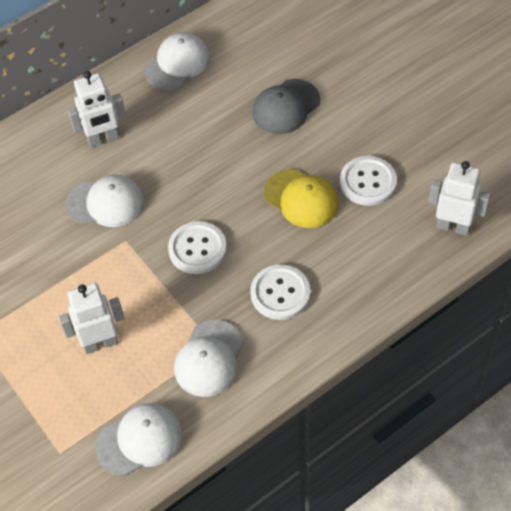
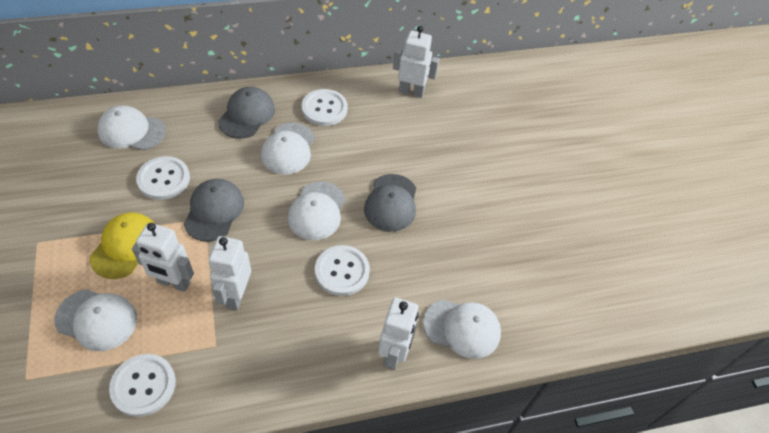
grey cap: 1 -> 3
white button: 3 -> 4
white cap: 4 -> 5
white robot: 3 -> 4

